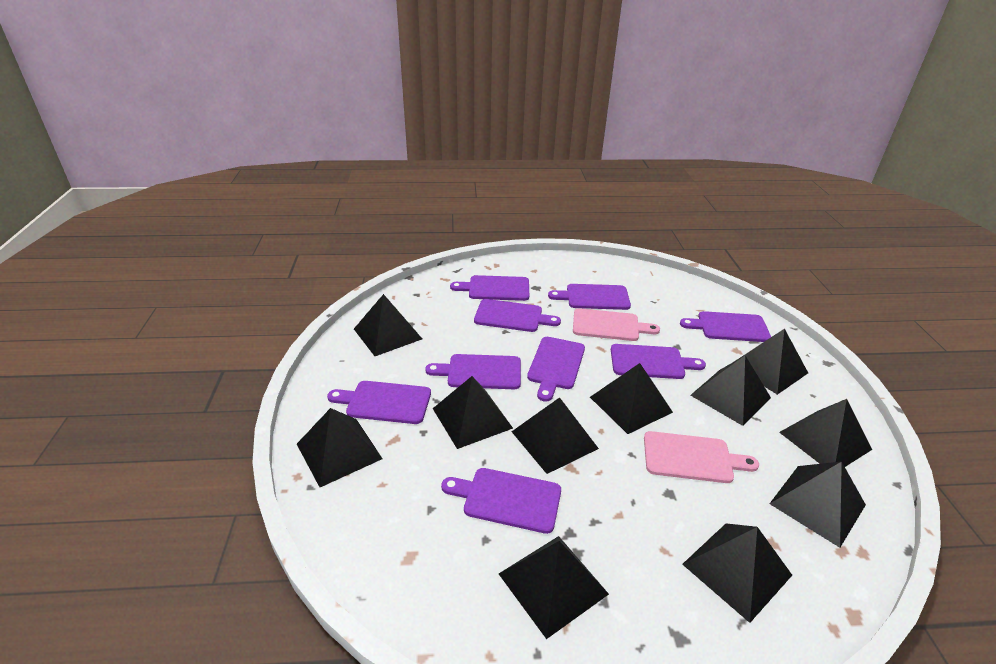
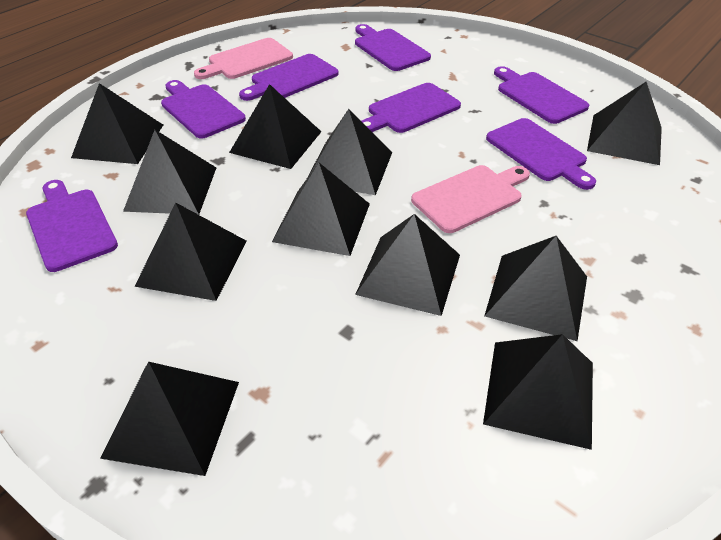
purple cutting board: 9 -> 7

